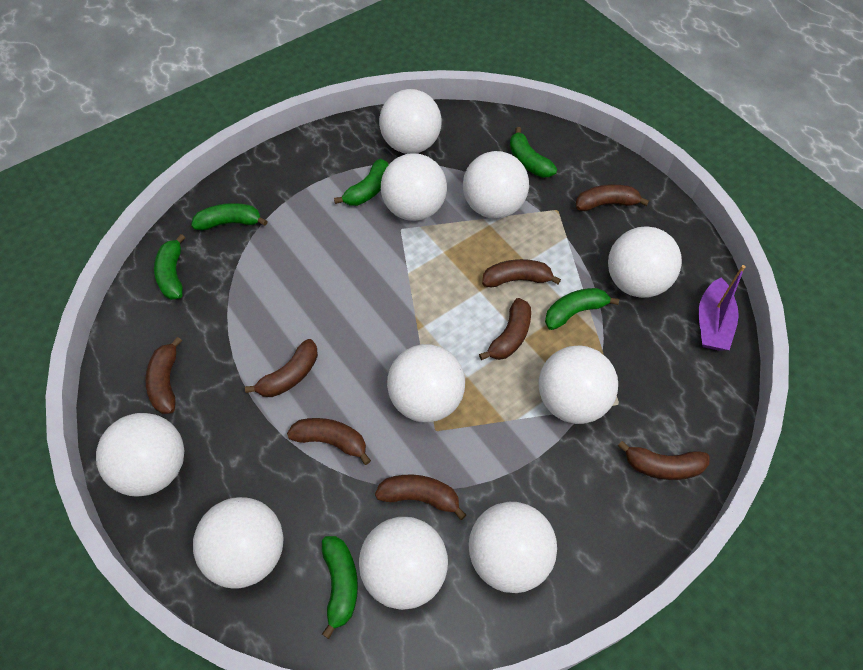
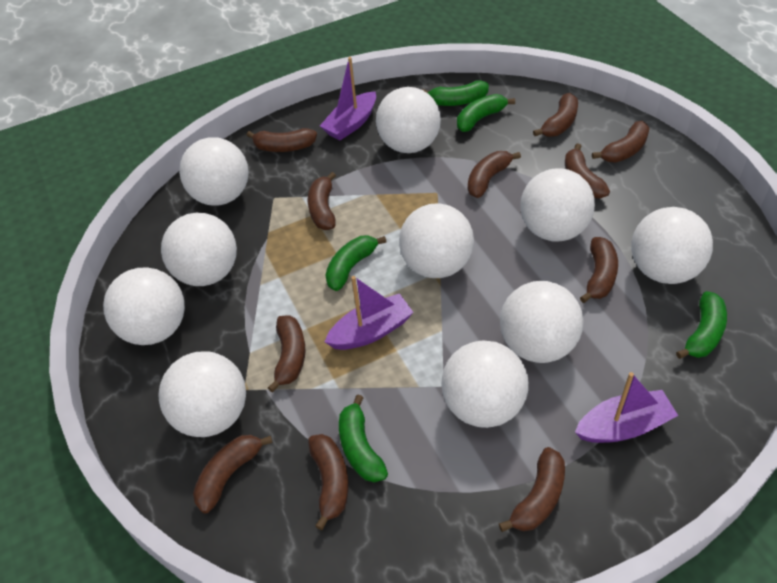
brown banana: 8 -> 11
green banana: 6 -> 5
purple boat: 1 -> 3

